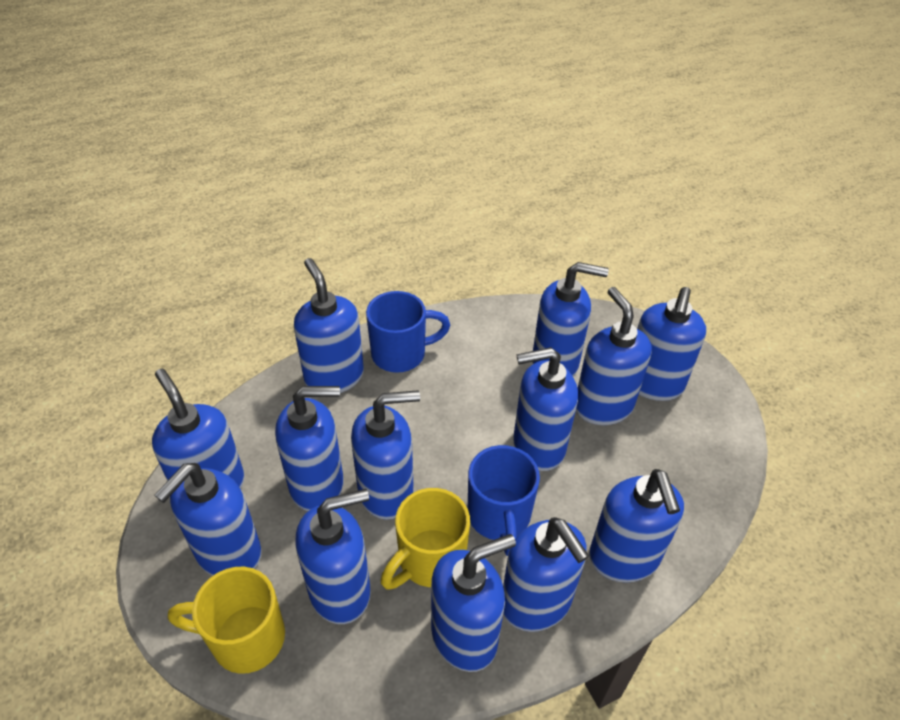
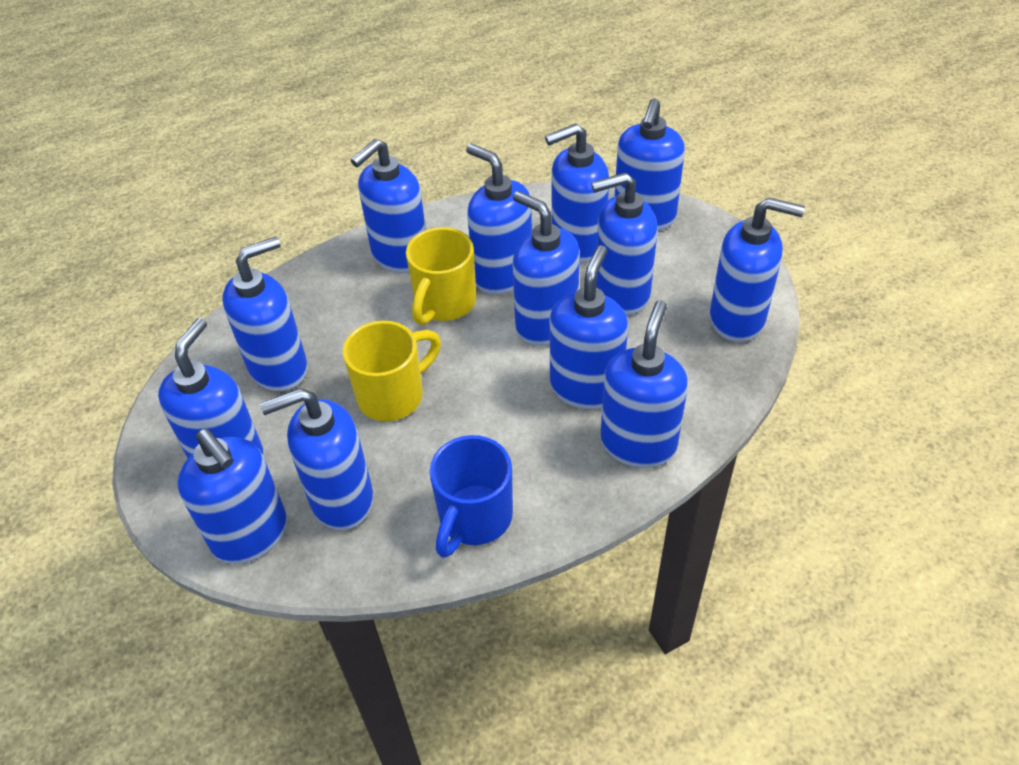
blue mug: 2 -> 1

